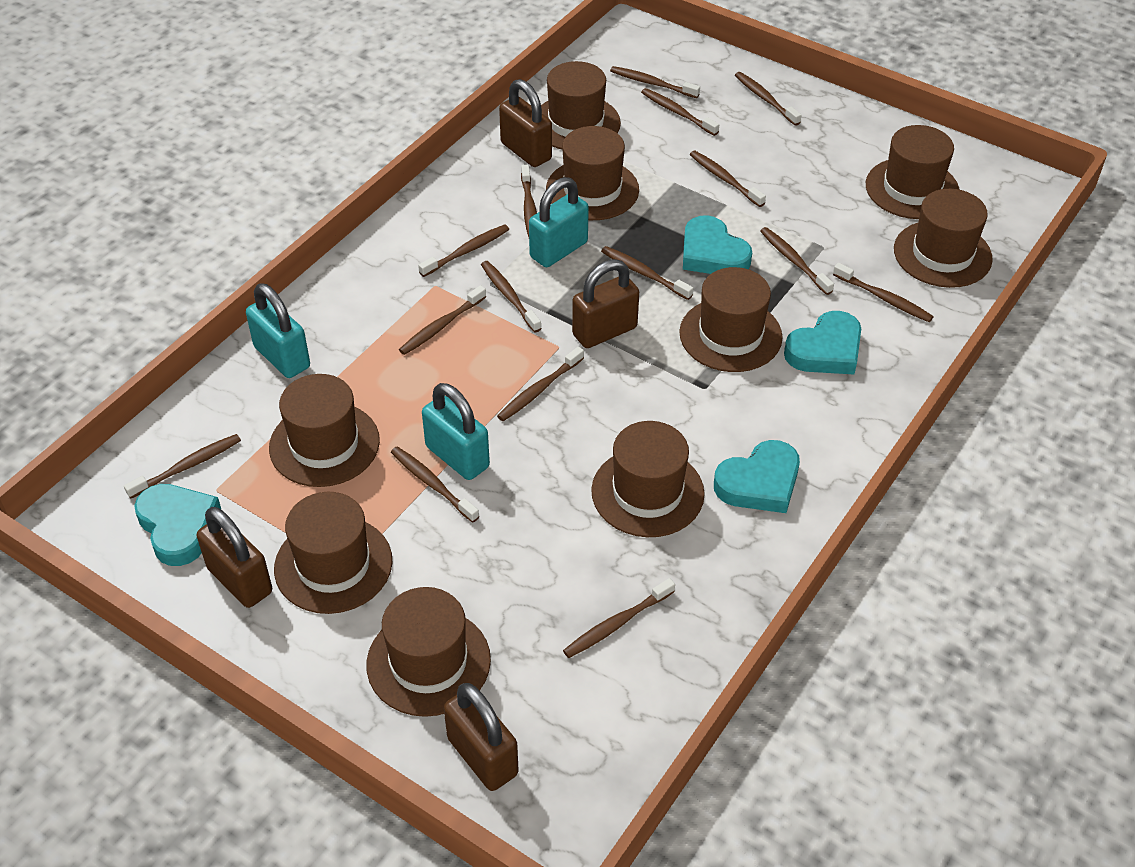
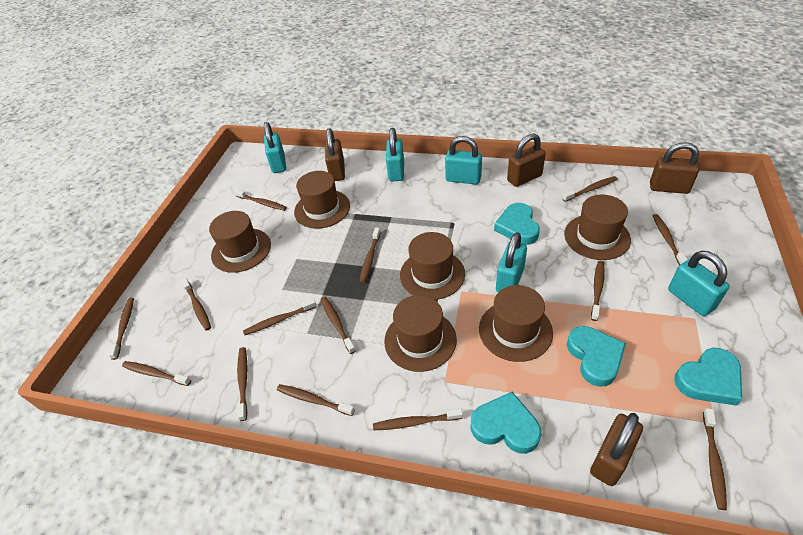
brown hat: 9 -> 6
brown toothbrush: 15 -> 14
turquoise padlock: 3 -> 5

